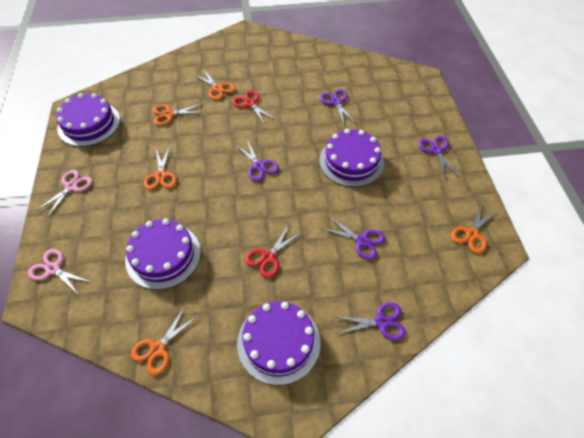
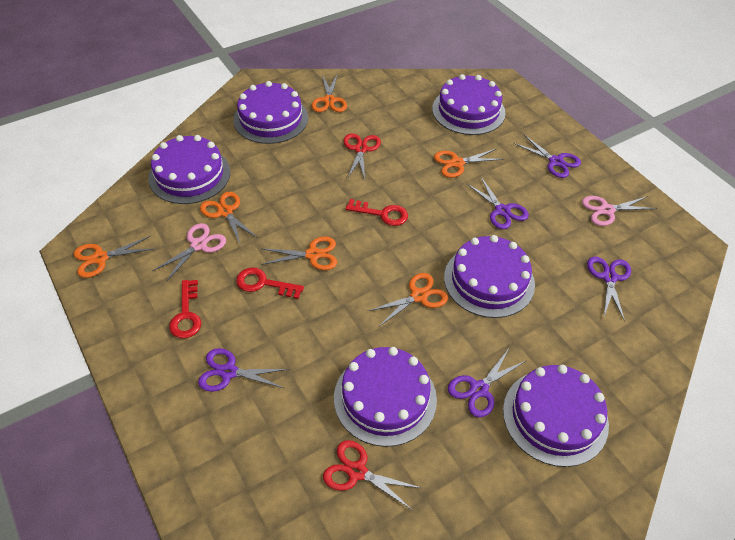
orange scissors: 5 -> 6
purple cake: 4 -> 6
red key: 0 -> 3

